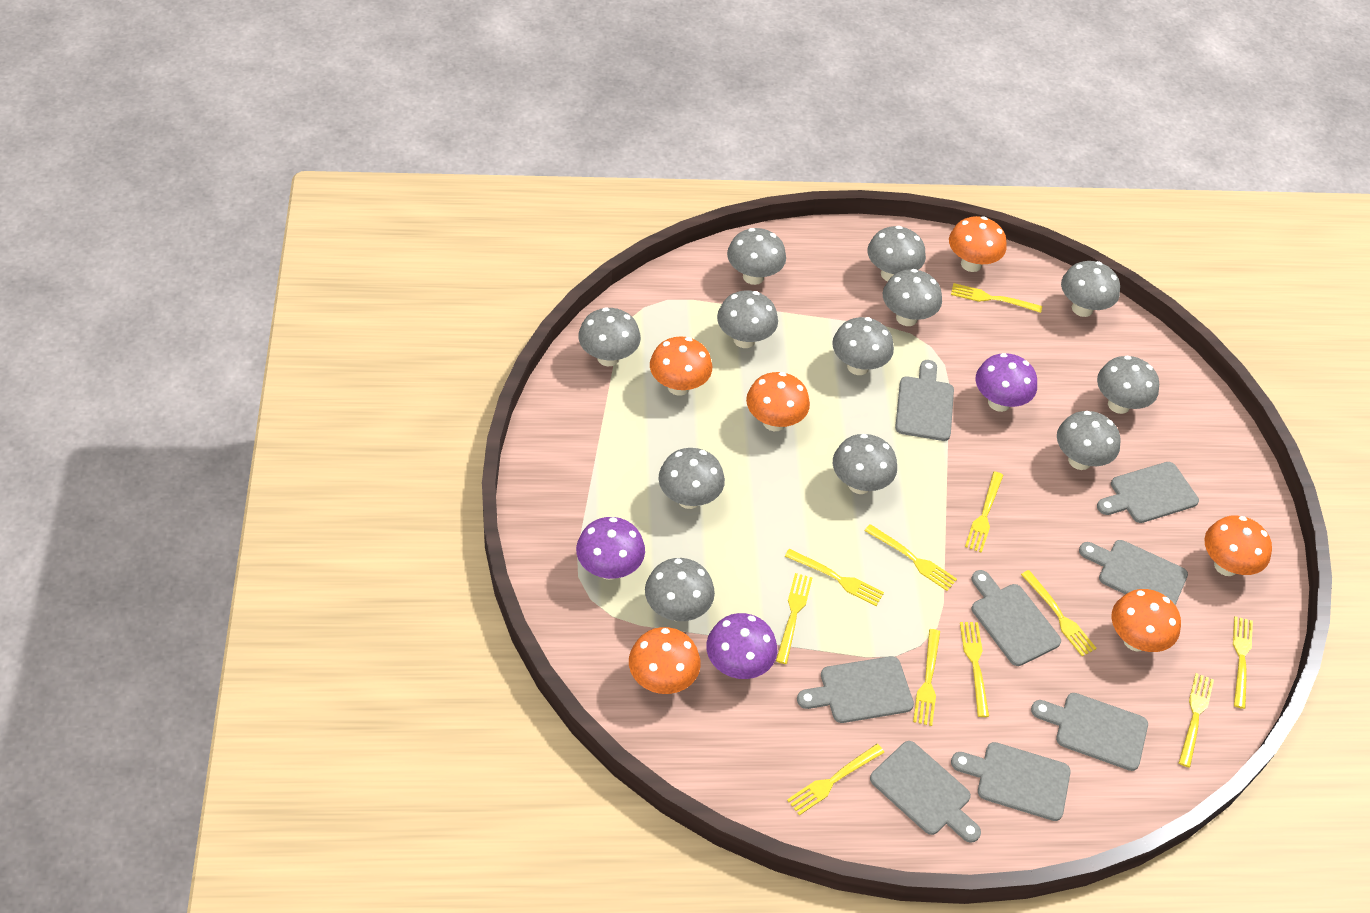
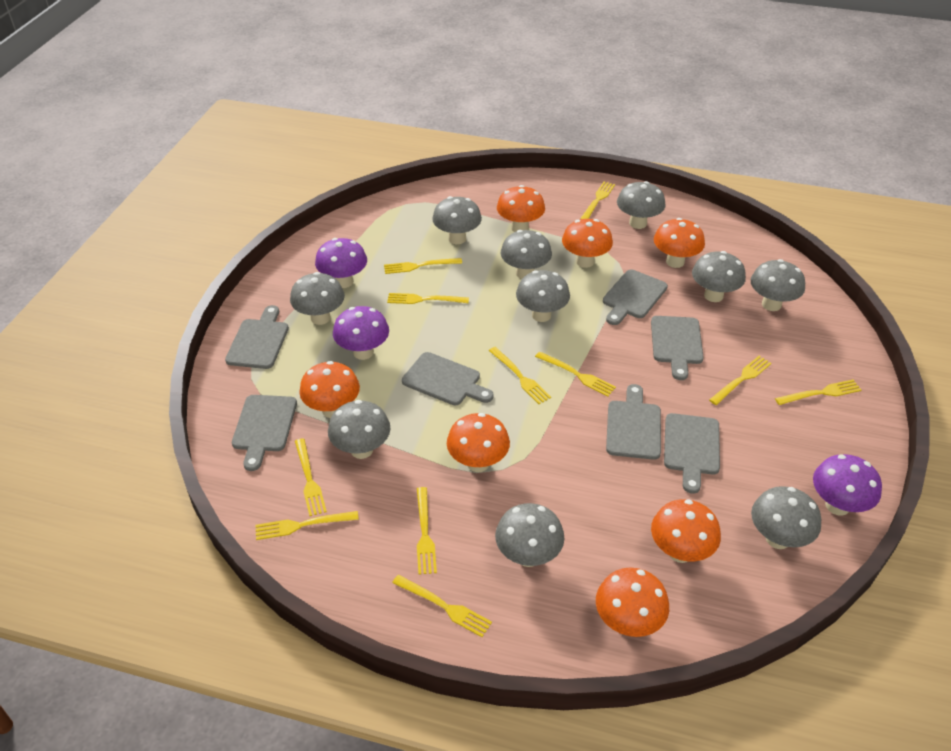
grey cutting board: 8 -> 7
grey mushroom: 12 -> 10
orange mushroom: 6 -> 7

